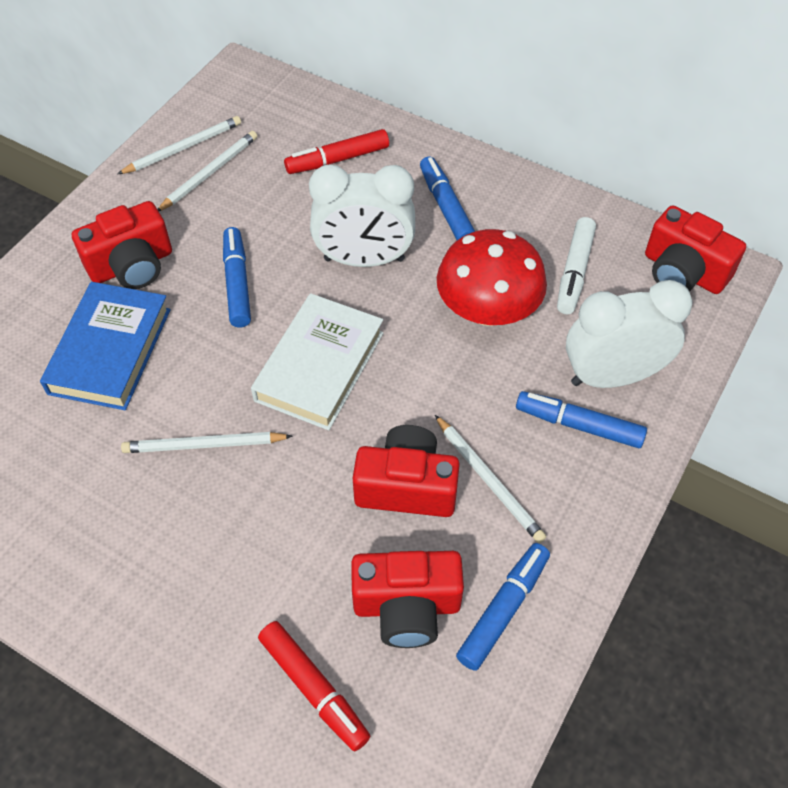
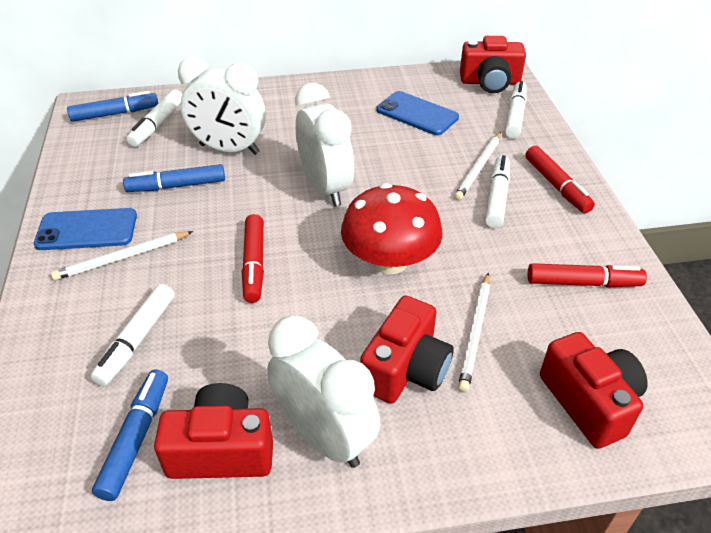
blue book: 1 -> 0
blue marker: 4 -> 3
blue phone: 0 -> 2
red marker: 2 -> 3
white book: 1 -> 0
white clock: 2 -> 3
white marker: 1 -> 4
white pencil: 4 -> 3

